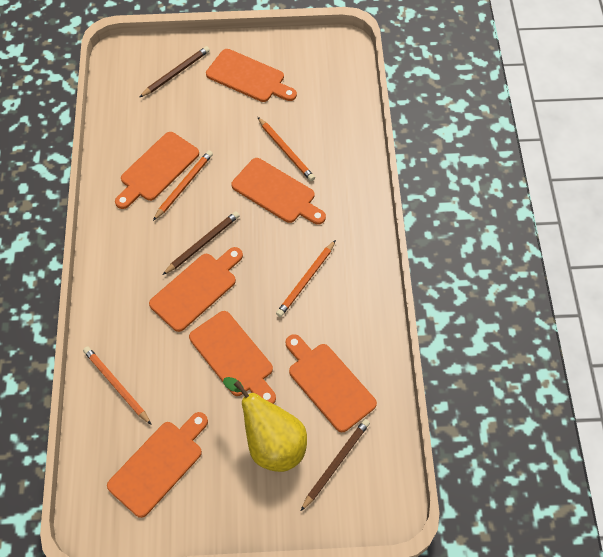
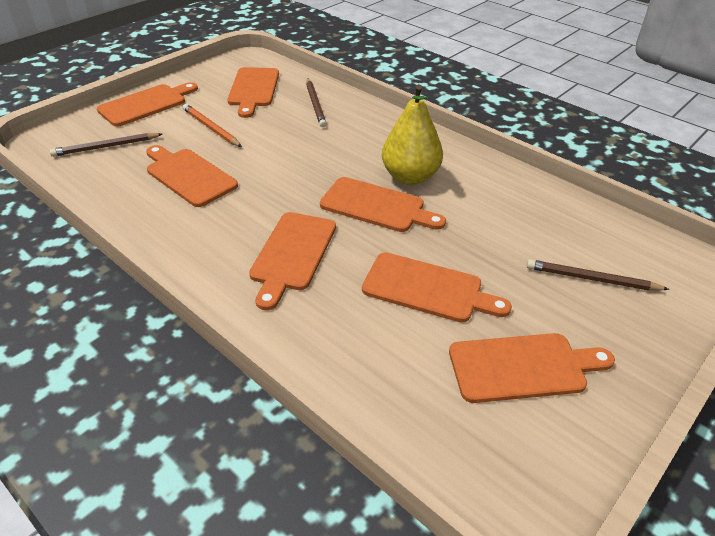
orange pencil: 4 -> 1

